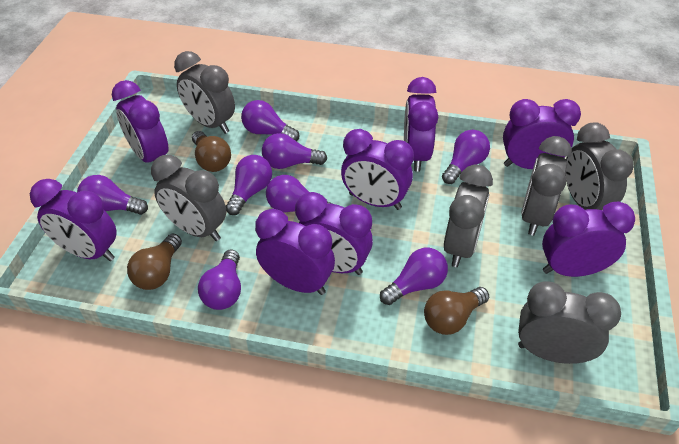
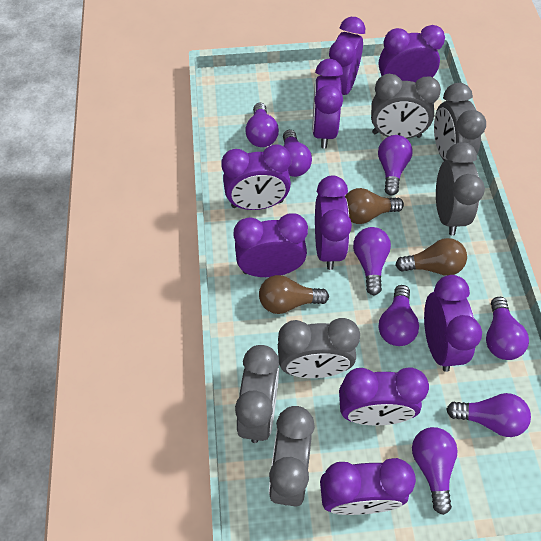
purple clock: 8 -> 9

